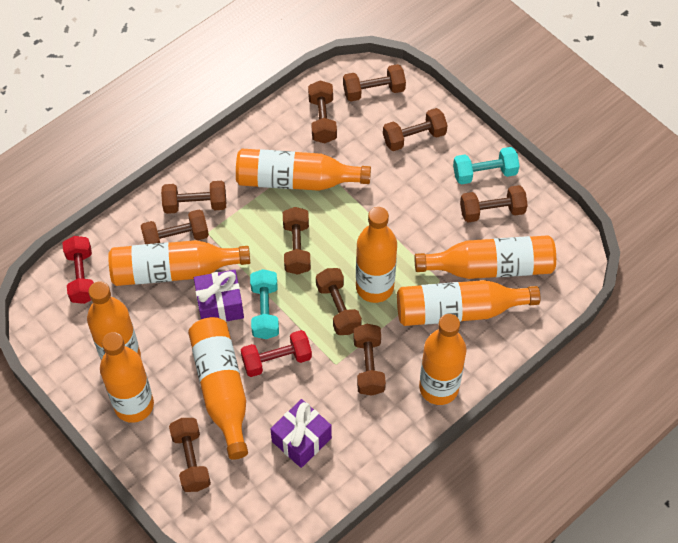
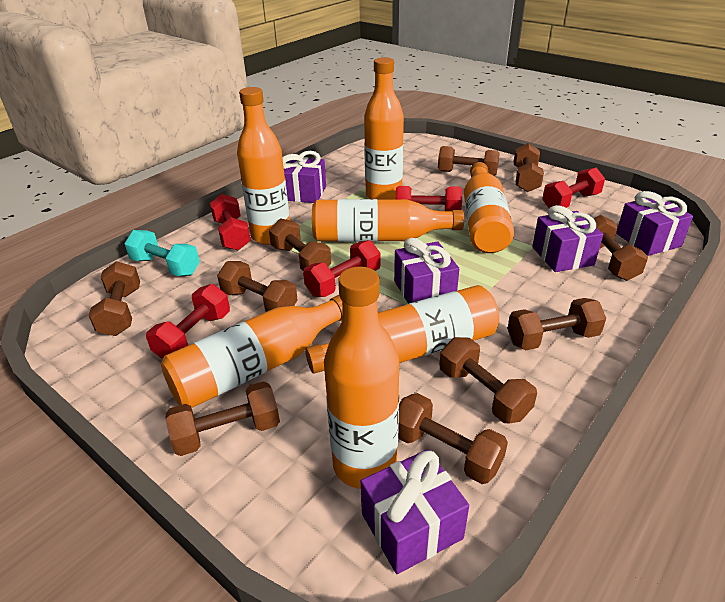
orange bottle: 9 -> 7
purple gift: 2 -> 5
red dumbbell: 2 -> 5
turquoise dumbbell: 2 -> 1

